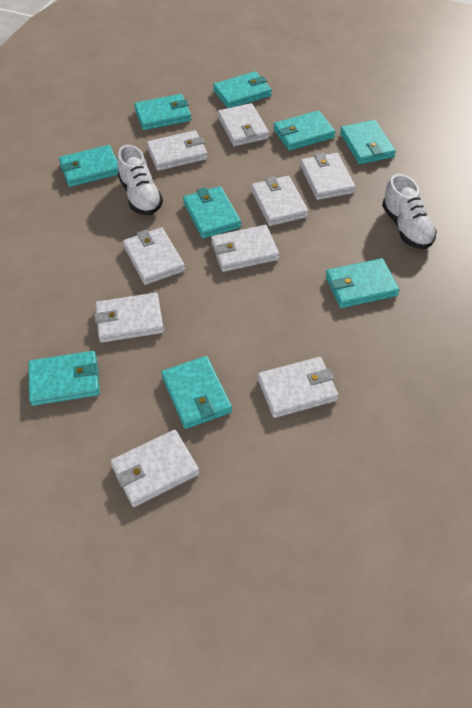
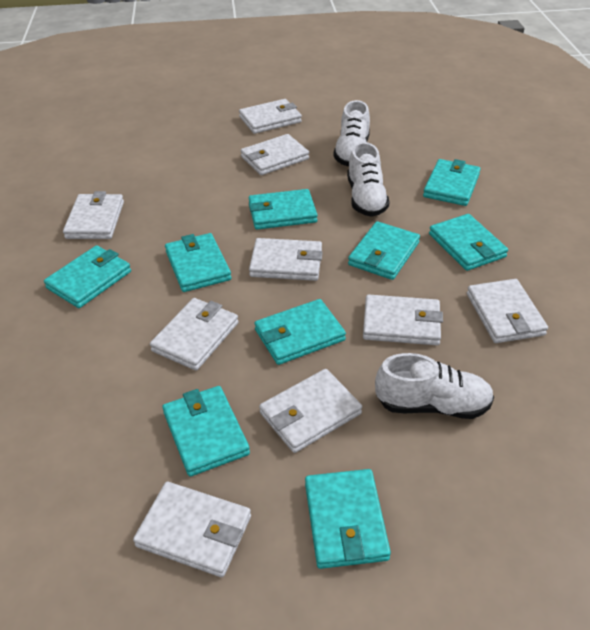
white shoe: 2 -> 3

